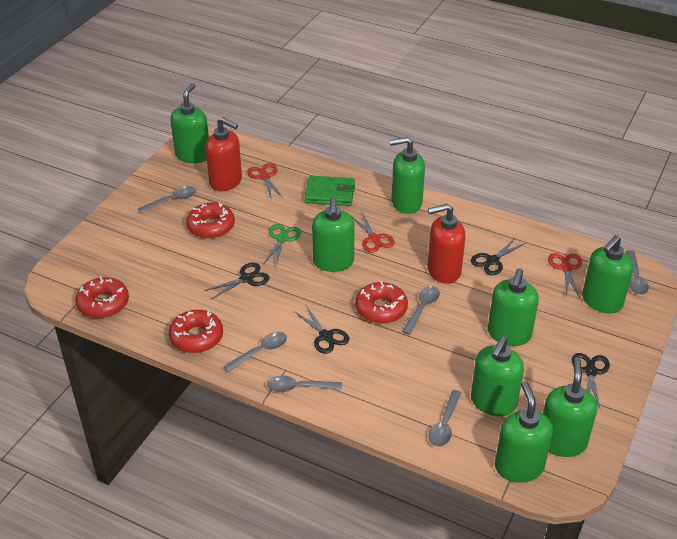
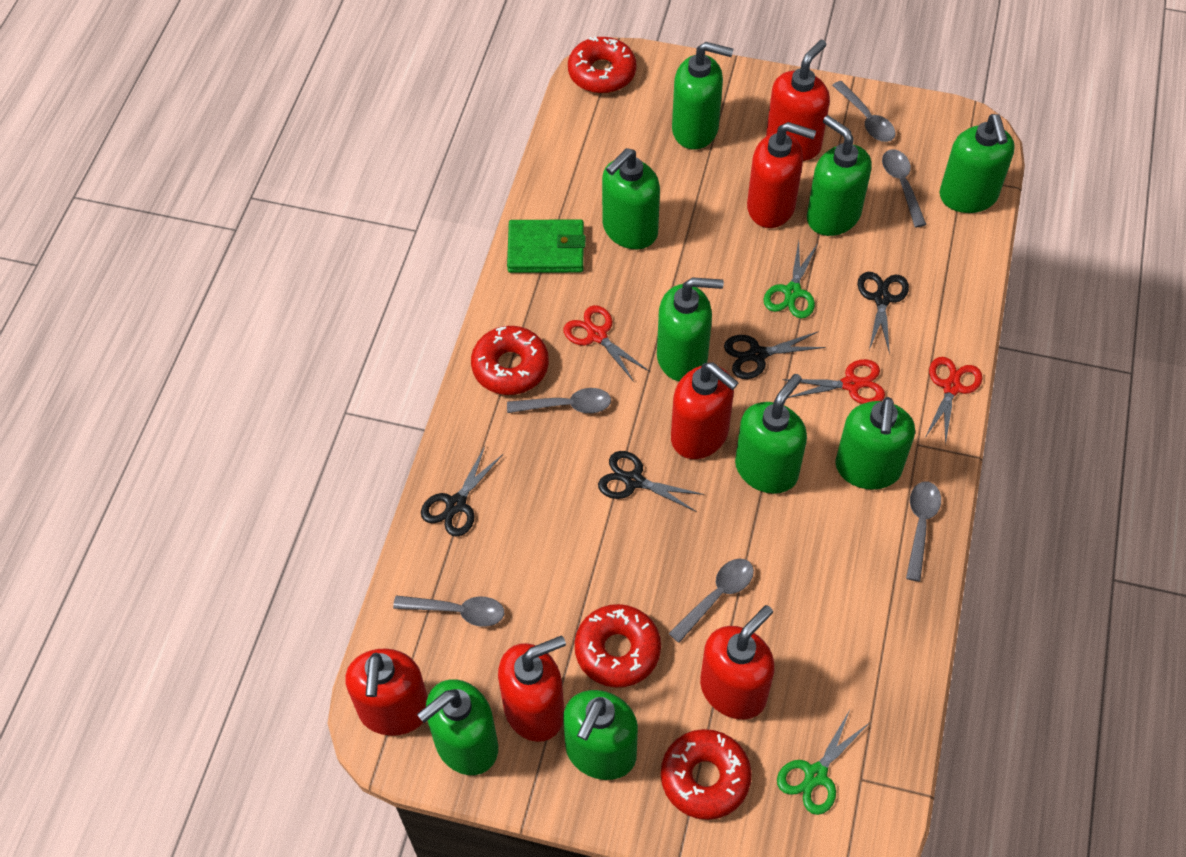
green scissors: 1 -> 2
green soap dispenser: 8 -> 9
red soap dispenser: 2 -> 6

